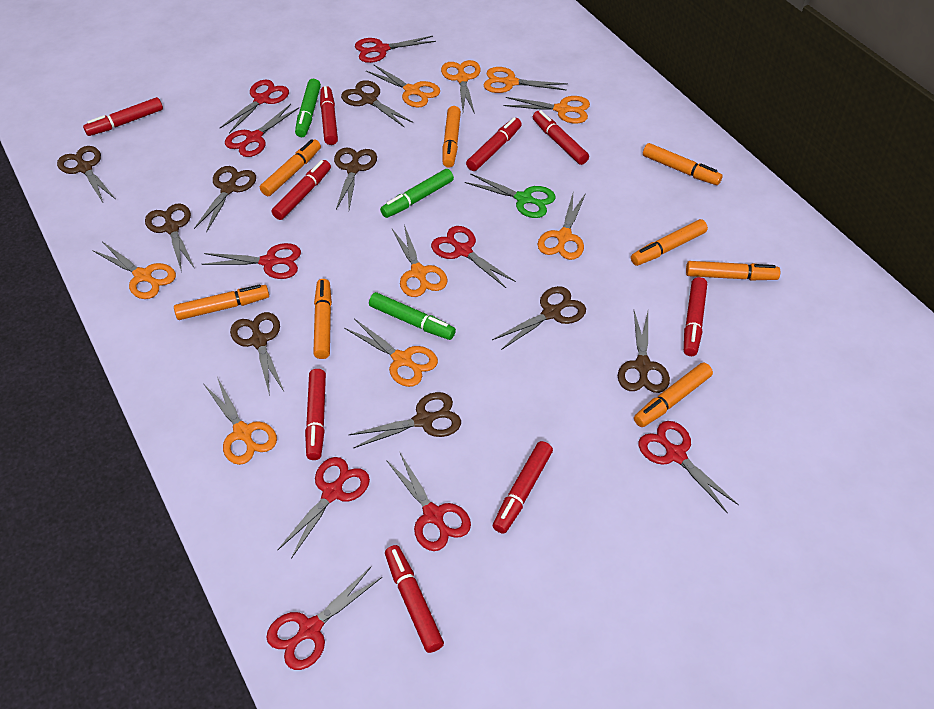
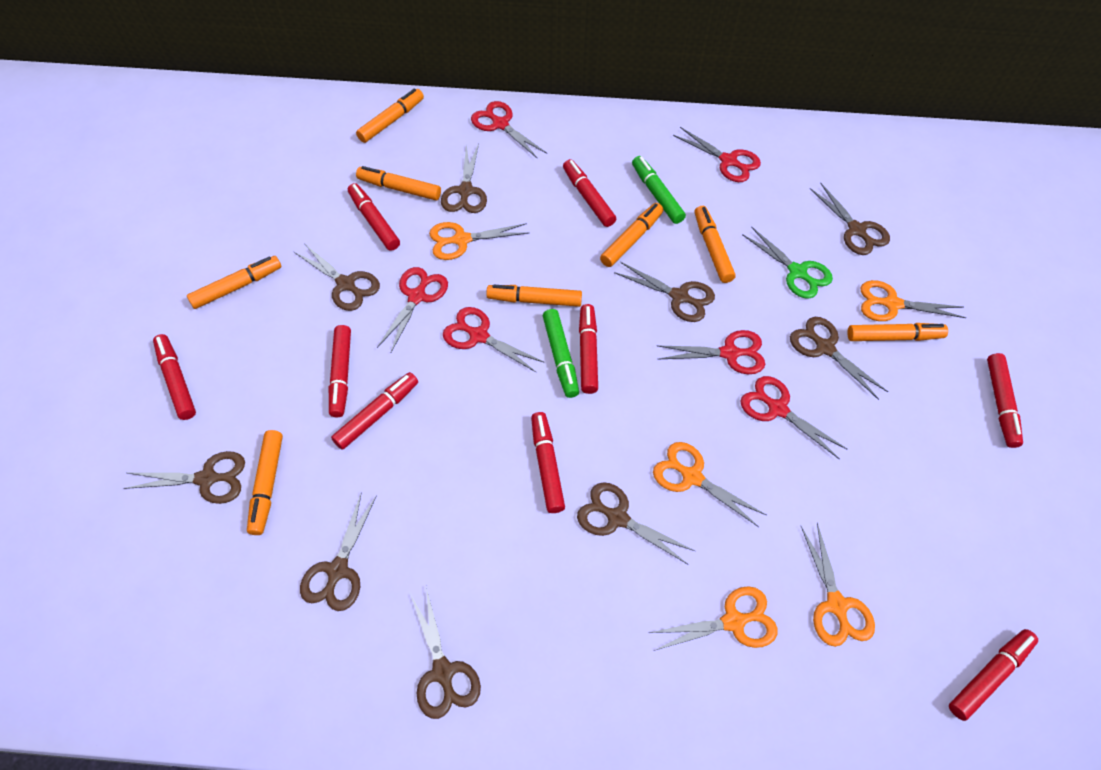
green marker: 3 -> 2
orange scissors: 9 -> 5
red scissors: 9 -> 6

